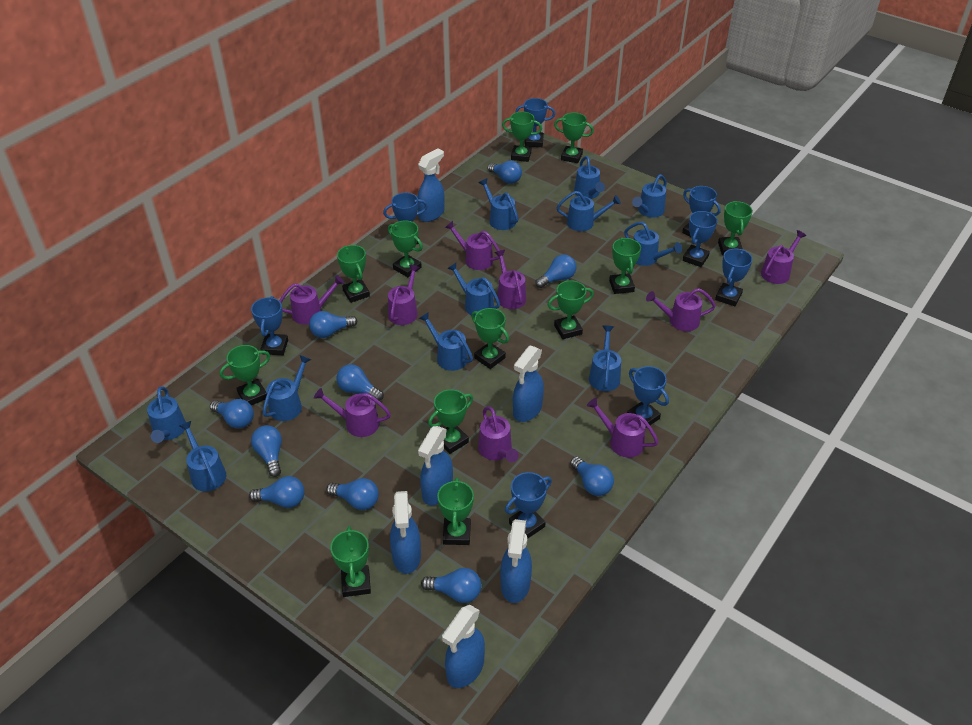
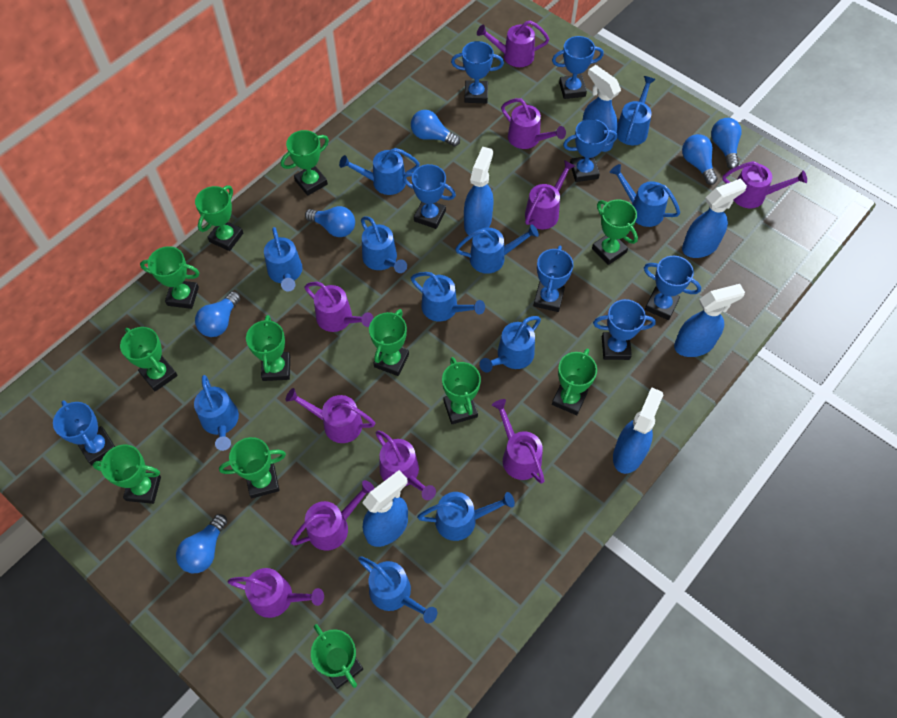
blue light bulb: 10 -> 6
purple watering can: 9 -> 10

